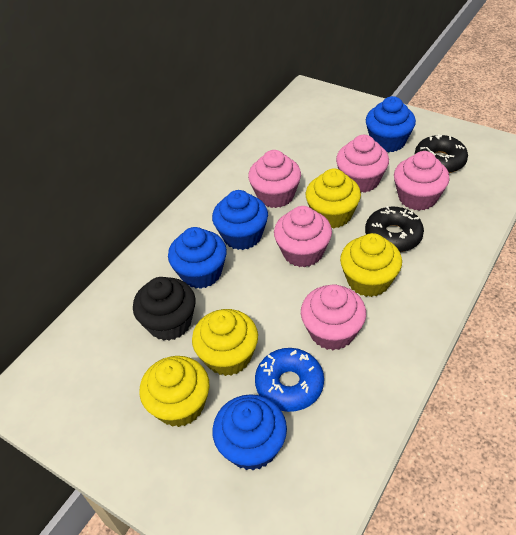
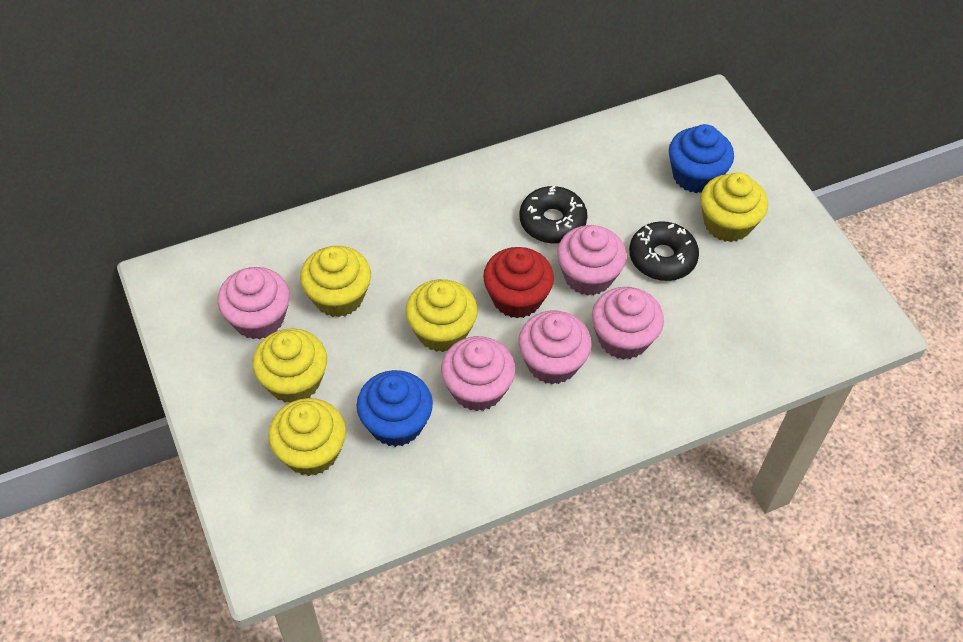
black cupcake: 1 -> 0
blue cupcake: 4 -> 2
blue donut: 1 -> 0
red cupcake: 0 -> 1
yellow cupcake: 4 -> 5

